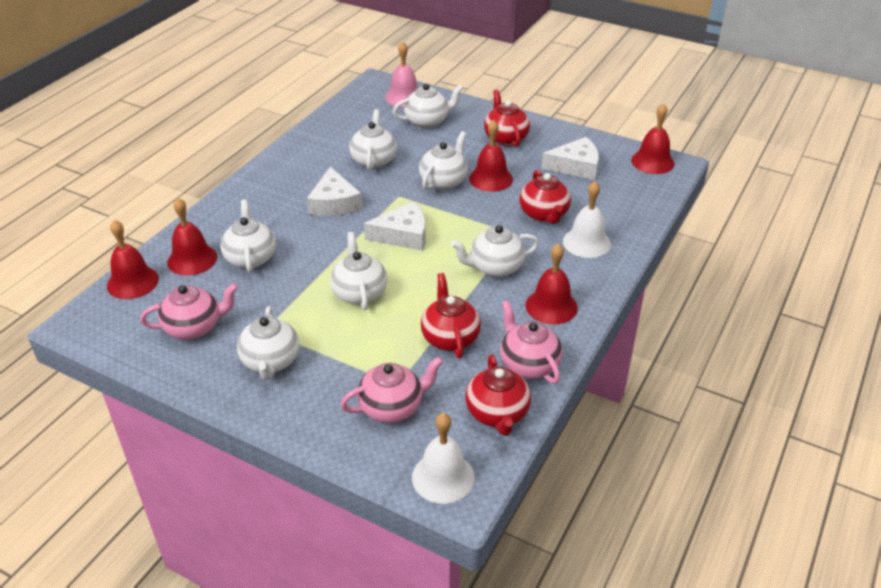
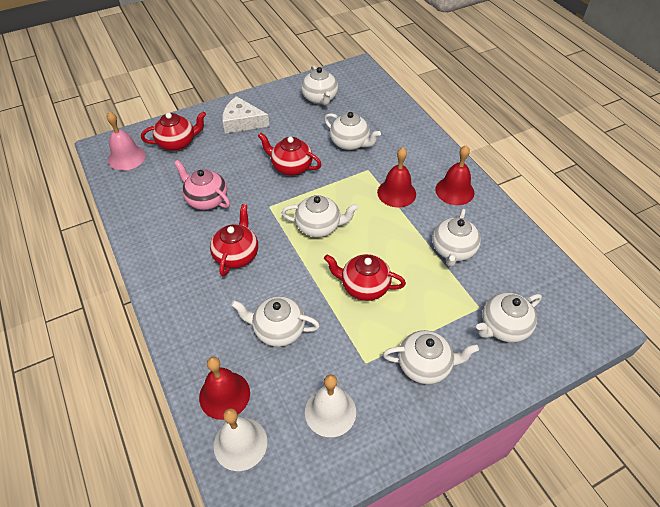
pink teapot: 3 -> 1
red bell: 5 -> 3
white cheese: 3 -> 1

